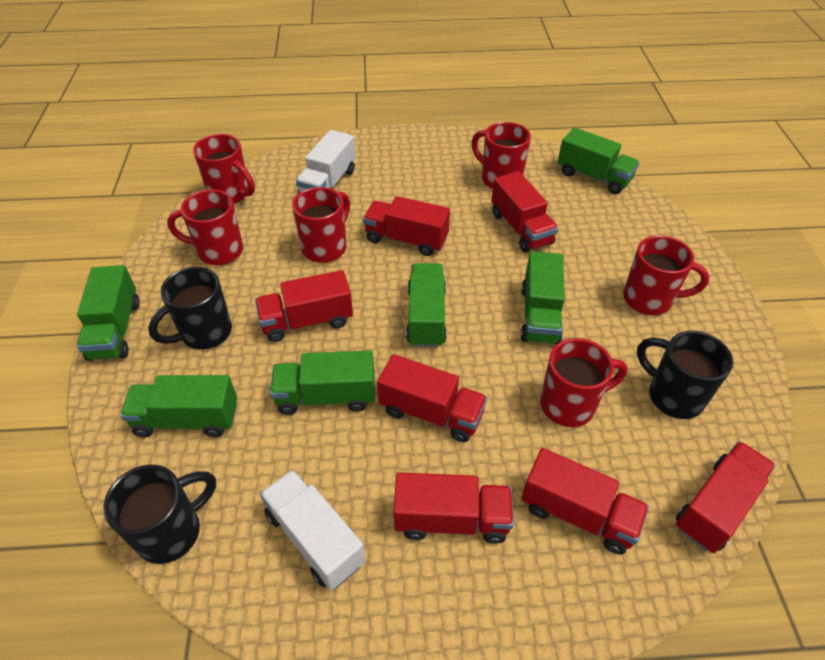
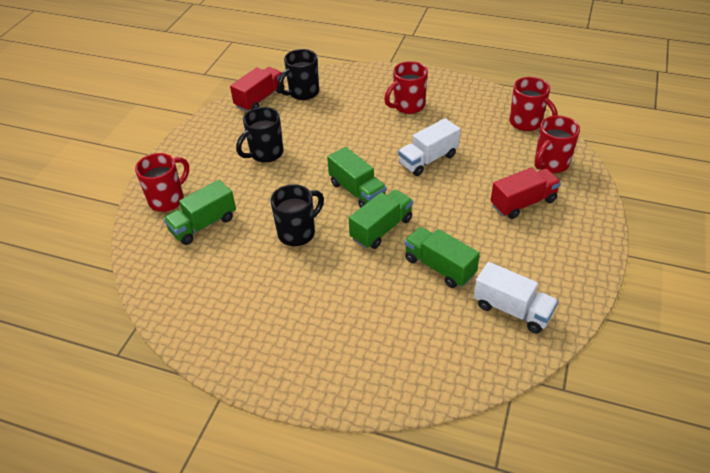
green truck: 6 -> 4
red mug: 6 -> 4
red truck: 7 -> 2

